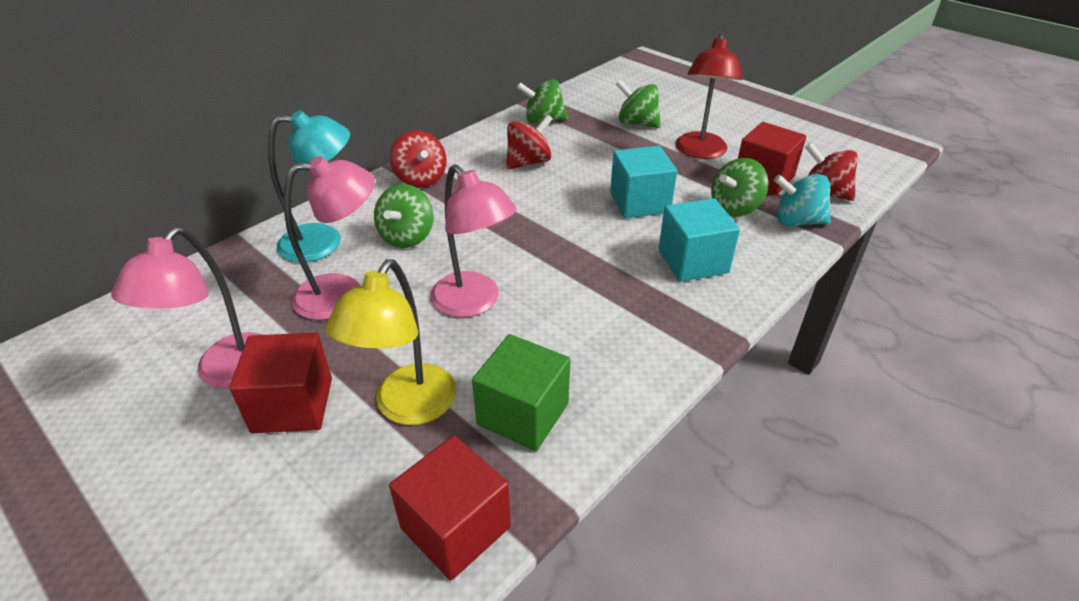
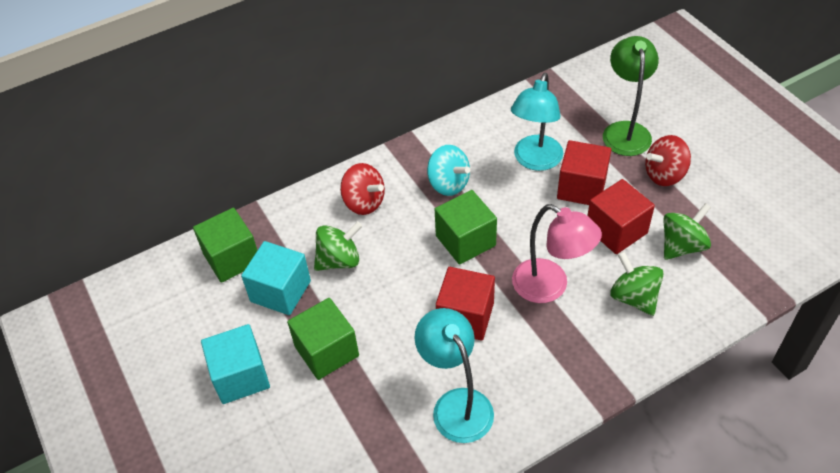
green cube: 1 -> 3
green lamp: 0 -> 1
green spinning top: 4 -> 3
pink lamp: 3 -> 1
red lamp: 1 -> 0
red spinning top: 3 -> 2
turquoise lamp: 1 -> 2
yellow lamp: 1 -> 0

